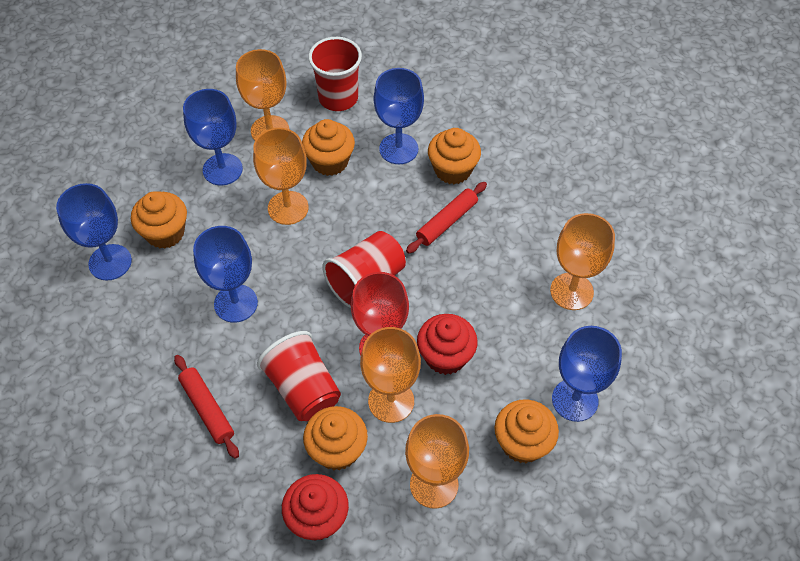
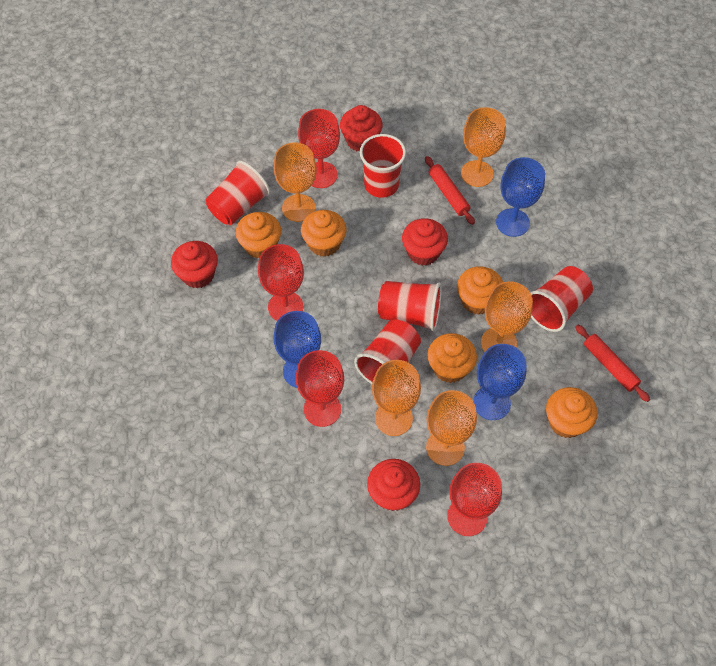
blue goblet: 5 -> 3
red cup: 3 -> 5
red cupcake: 2 -> 4
red goblet: 1 -> 4

